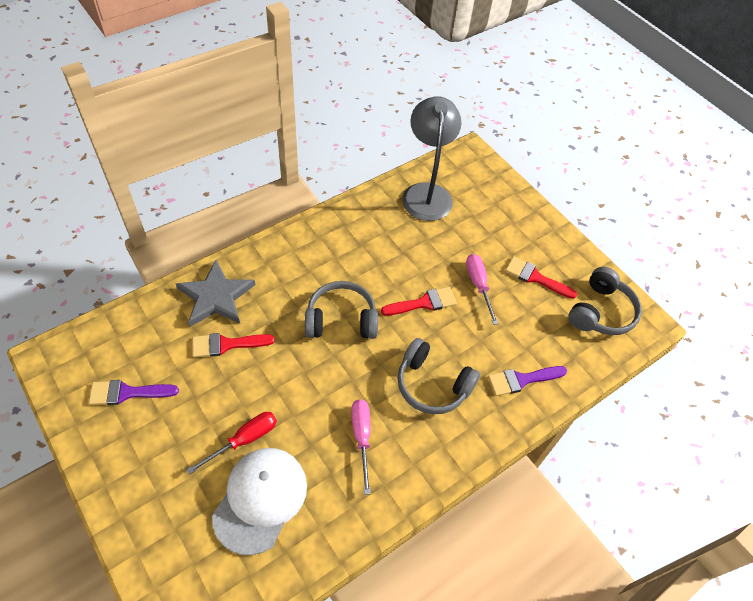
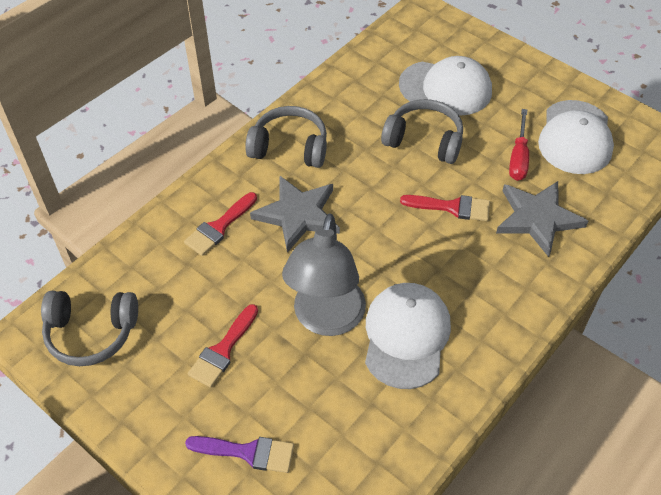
grey star: 1 -> 2
pink screwdriver: 2 -> 0
purple brush: 2 -> 1
white cap: 1 -> 3

